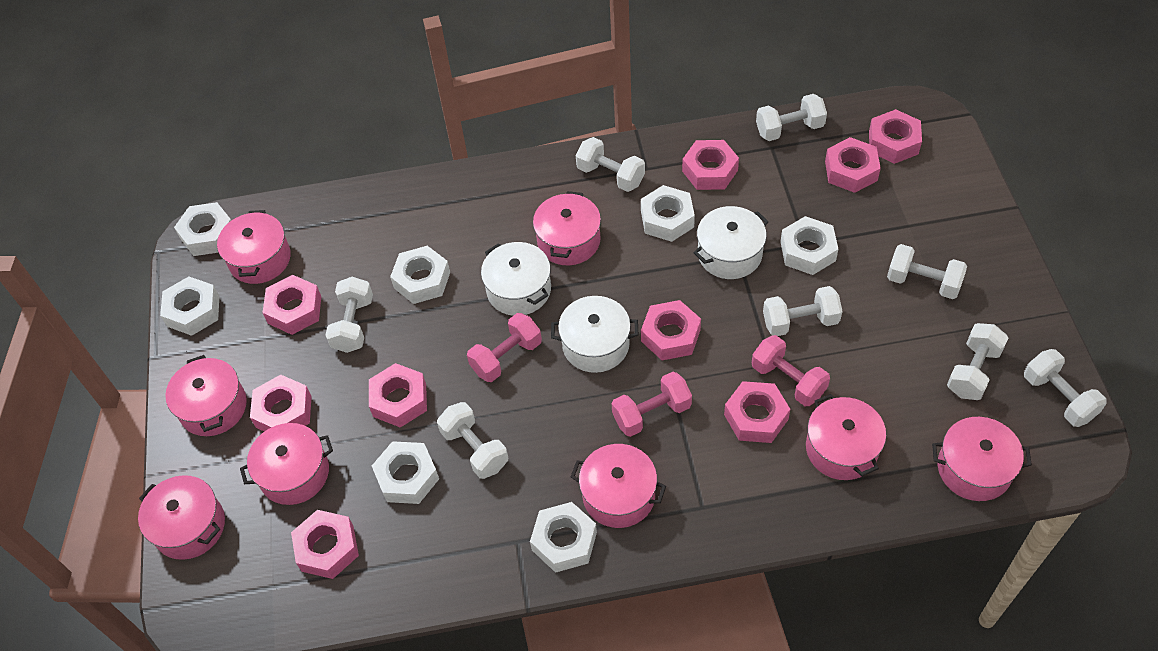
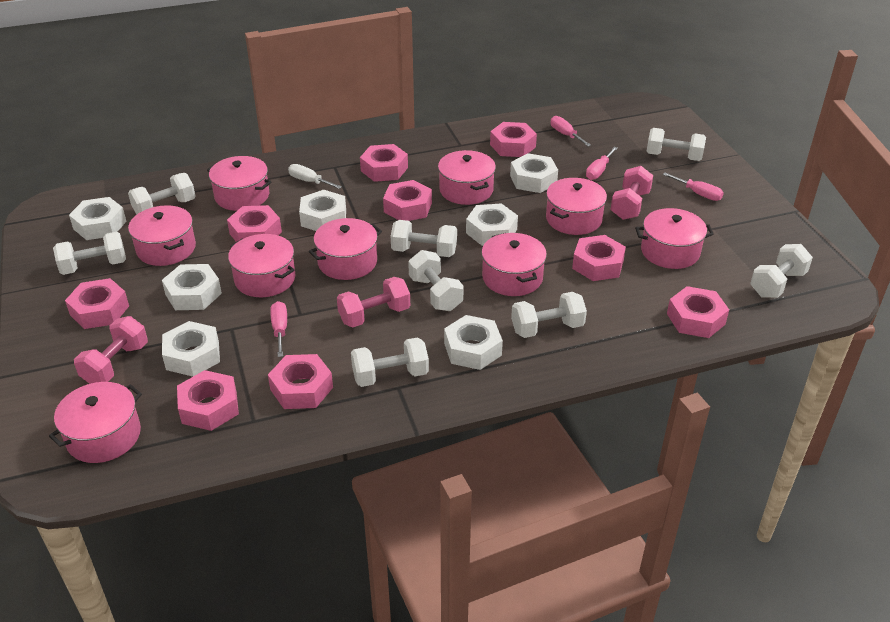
pink pot: 8 -> 9
pink screwdriver: 0 -> 4
white pot: 3 -> 0
white screwdriver: 0 -> 1

